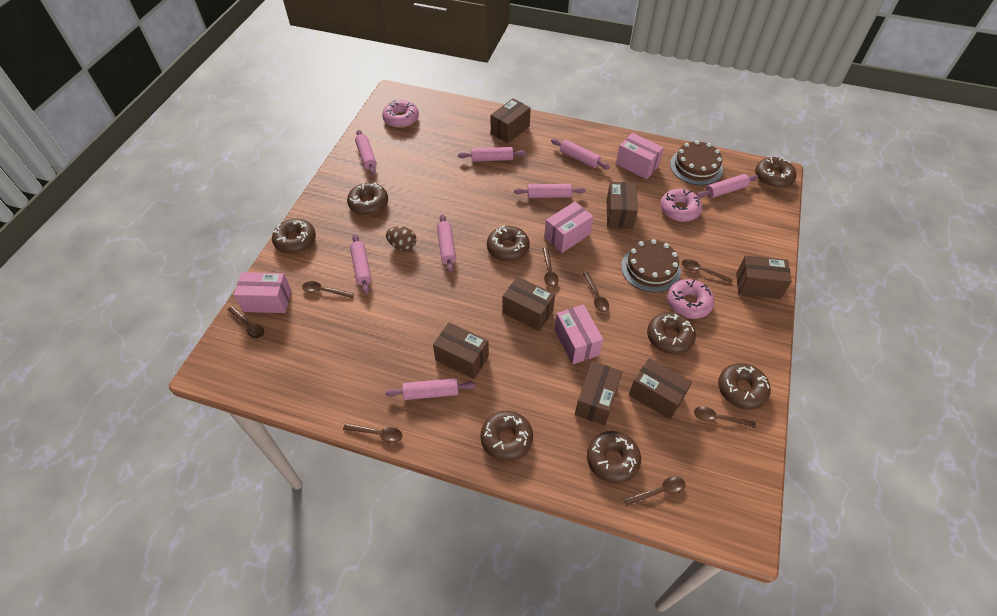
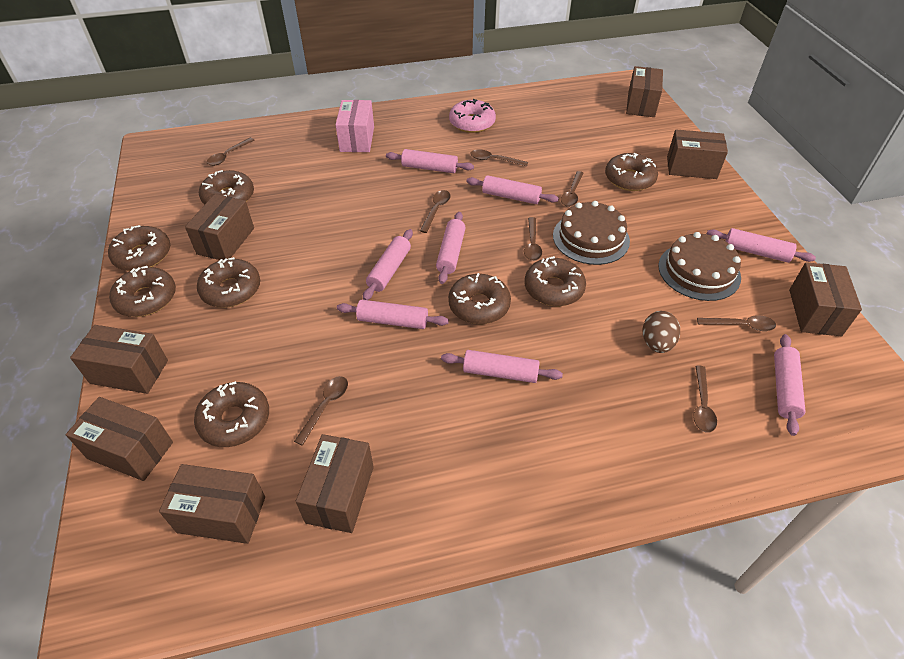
brown box: 7 -> 8
pink box: 4 -> 1
pink donut: 3 -> 1

